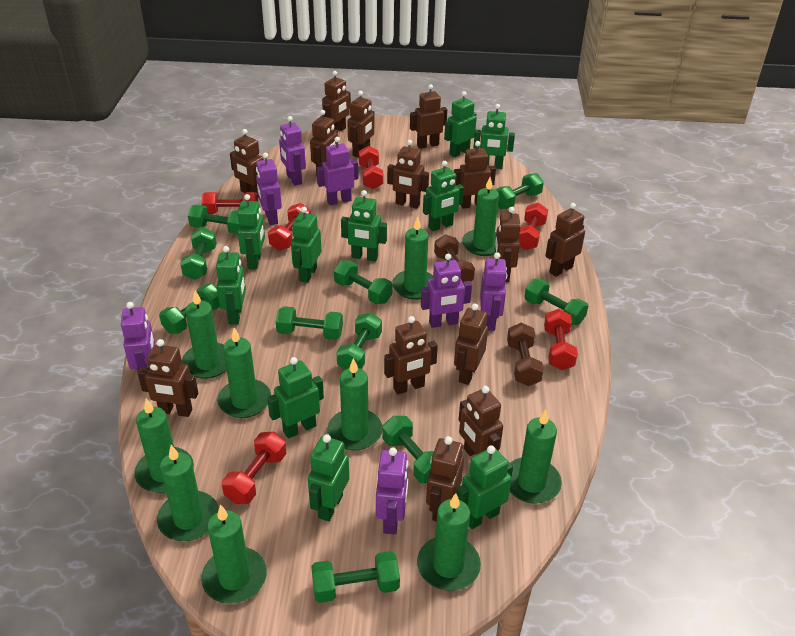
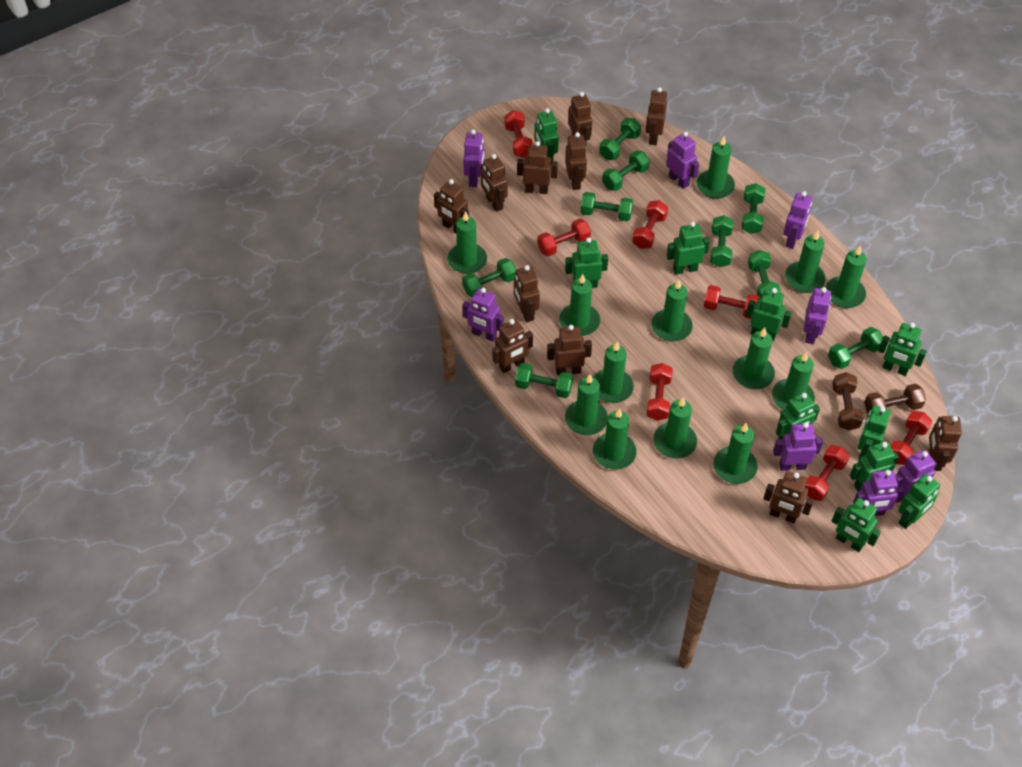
brown robot: 14 -> 11
green candle: 10 -> 13
green dumbbell: 10 -> 9
purple robot: 7 -> 8
red dumbbell: 6 -> 7

